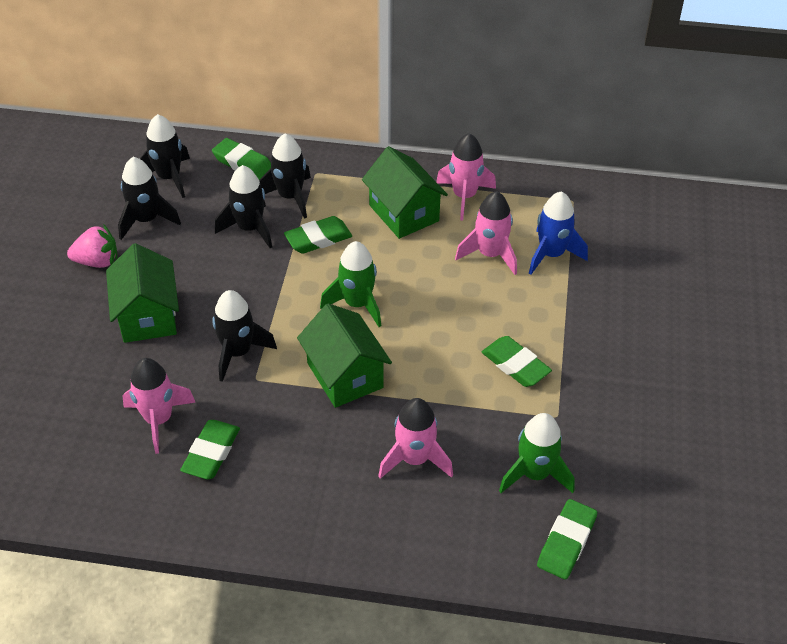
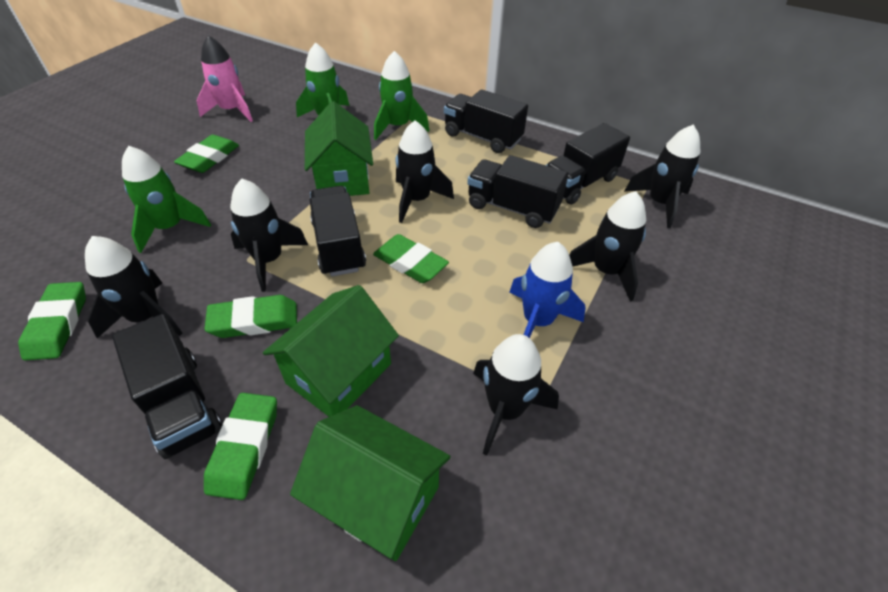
black rocket: 5 -> 6
black truck: 0 -> 5
green rocket: 2 -> 3
pink rocket: 4 -> 1
pink strawberry: 1 -> 0

